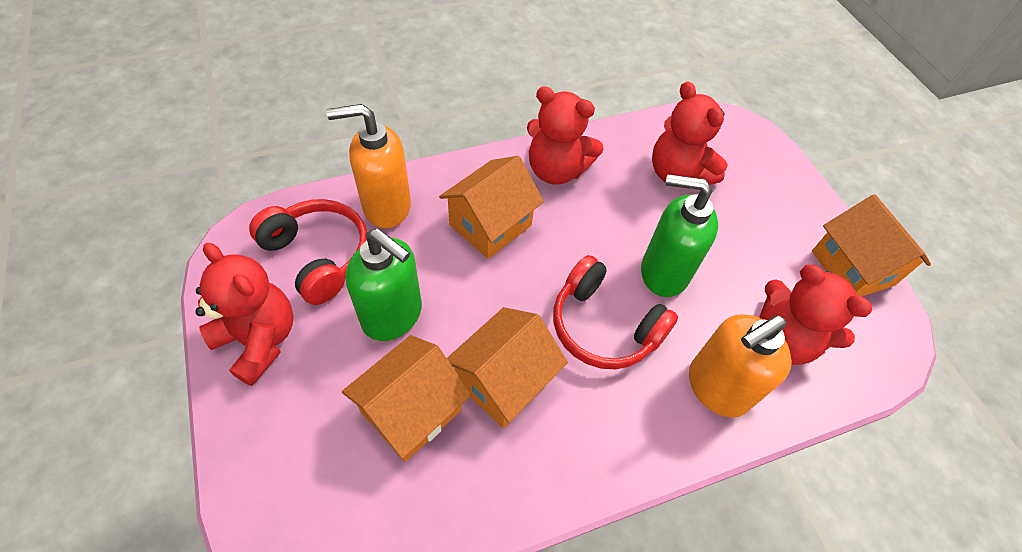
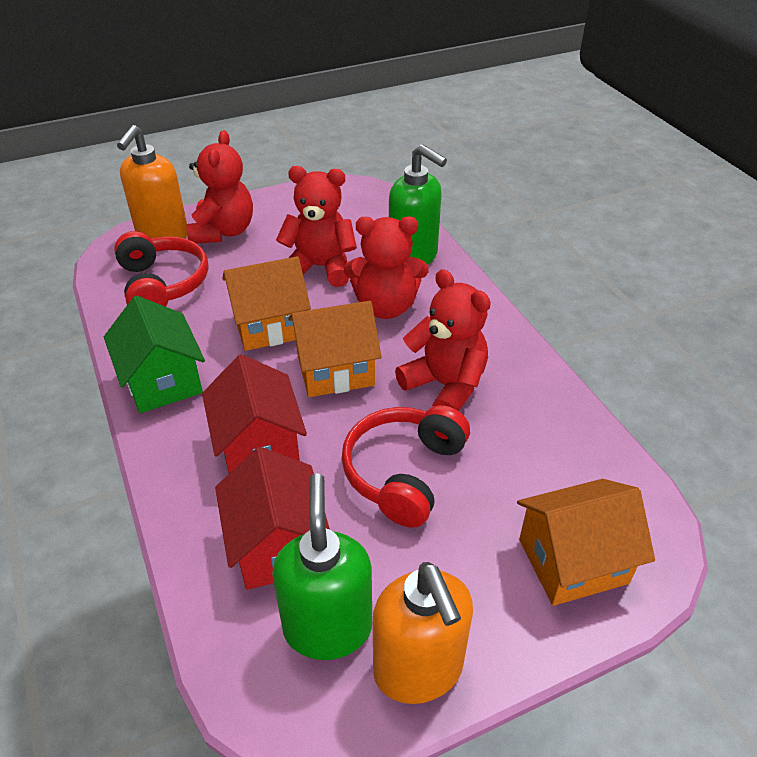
green house: 0 -> 1
orange house: 4 -> 3
red house: 0 -> 2

